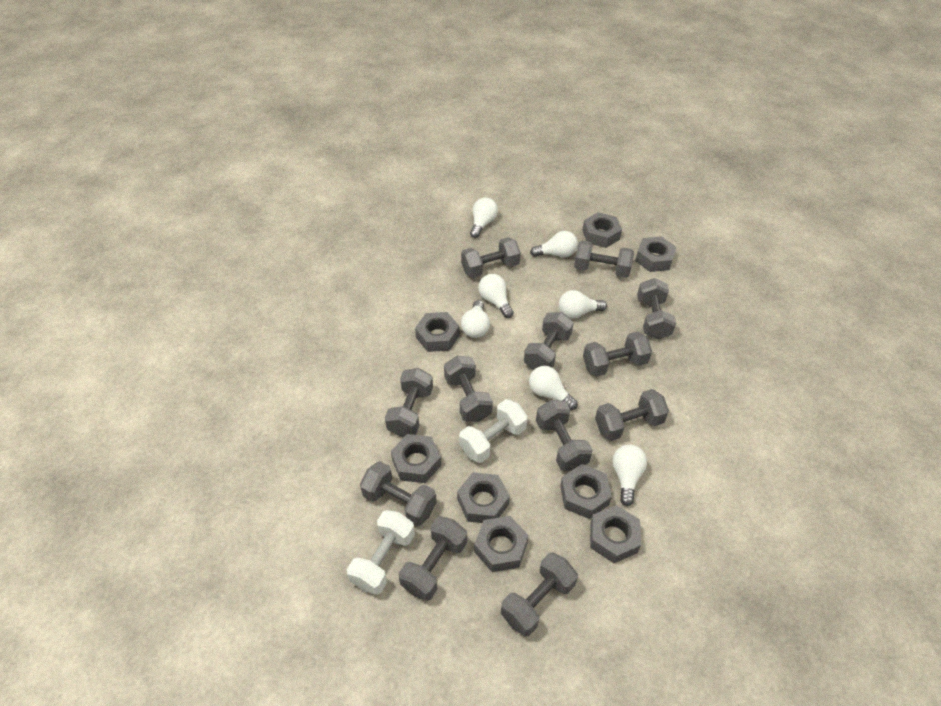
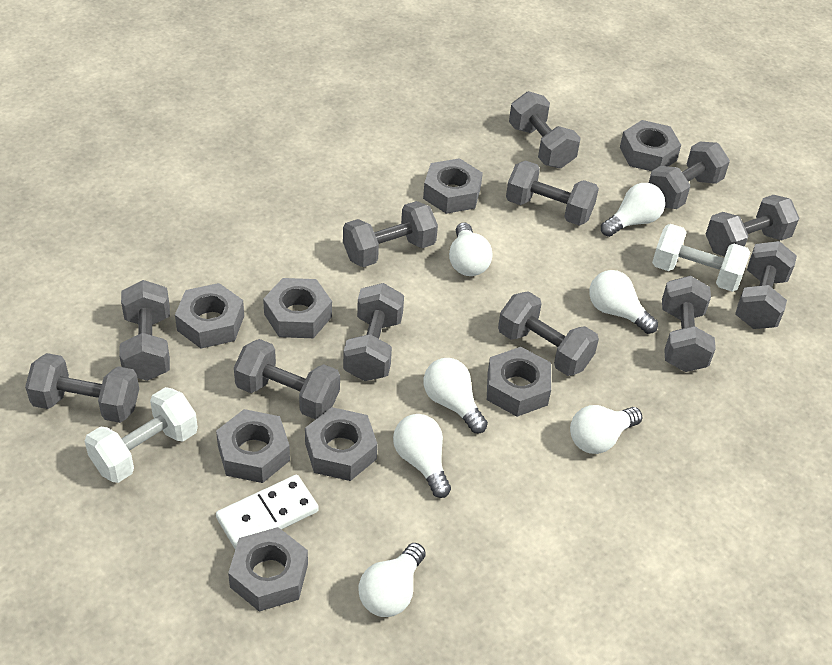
white domino: 0 -> 1

